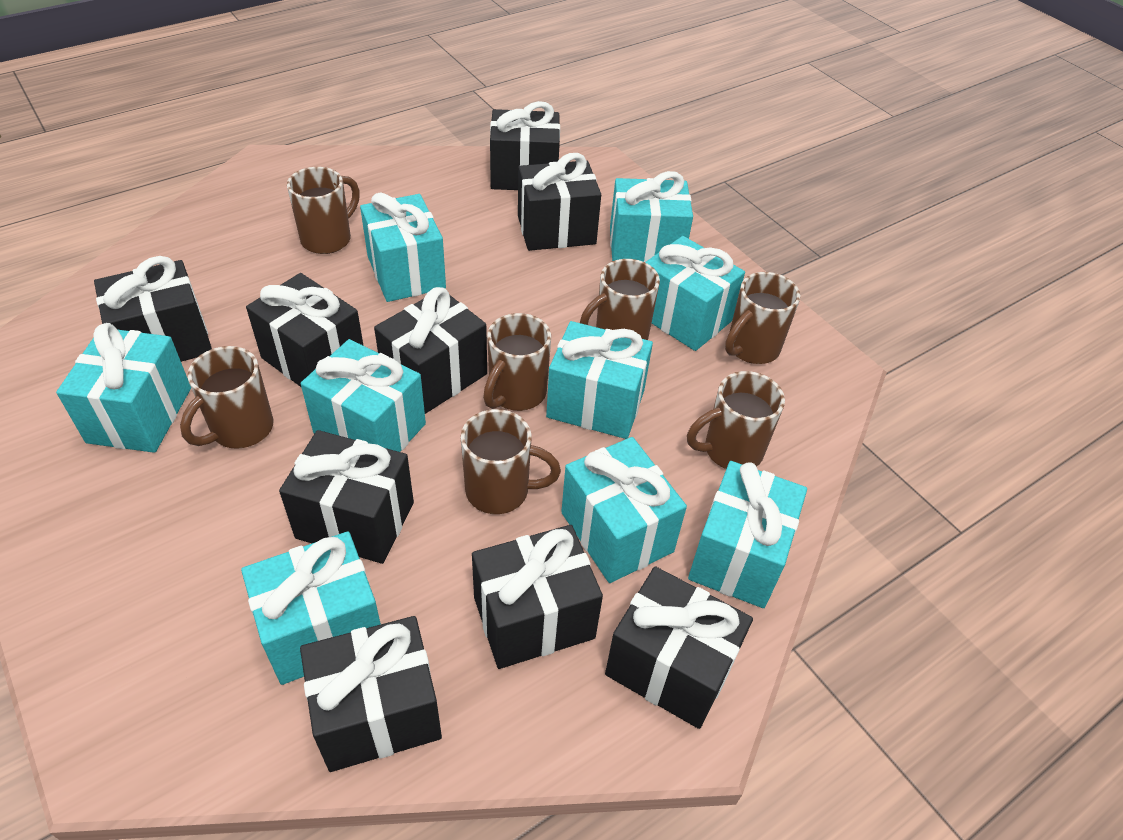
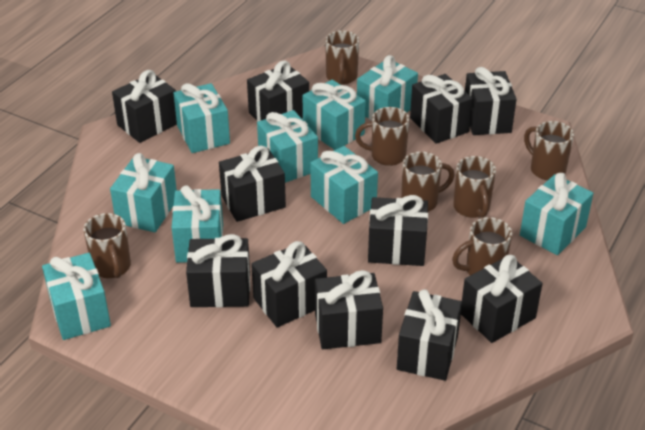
black gift: 9 -> 11

